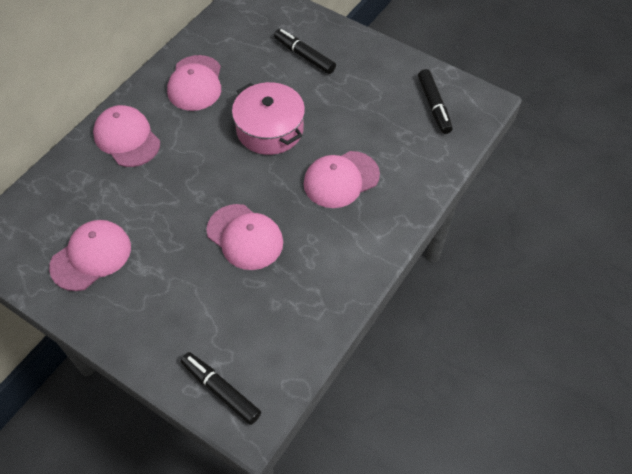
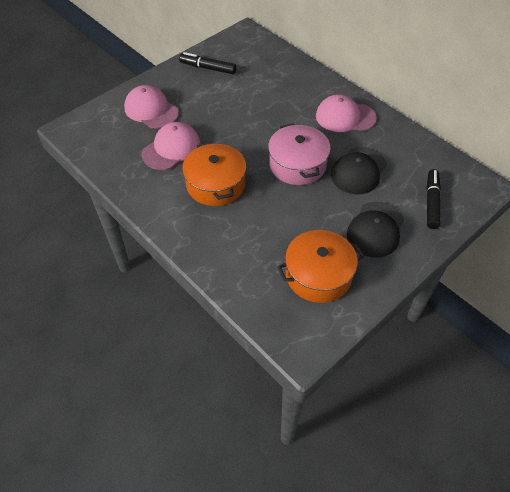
black cap: 0 -> 2
black marker: 3 -> 2
orange pot: 0 -> 2
pink cap: 5 -> 3

